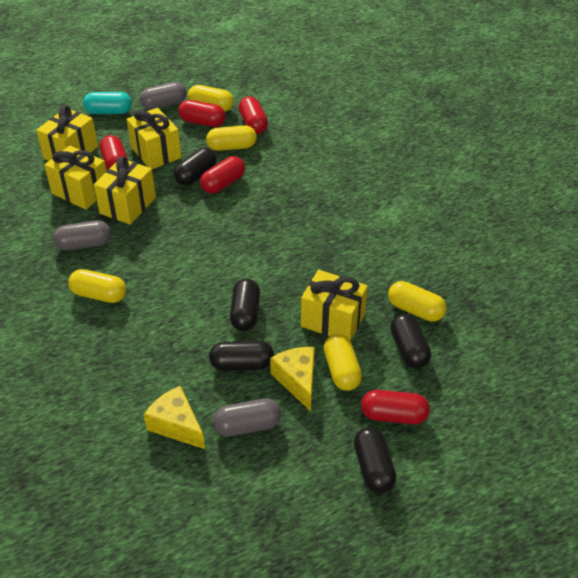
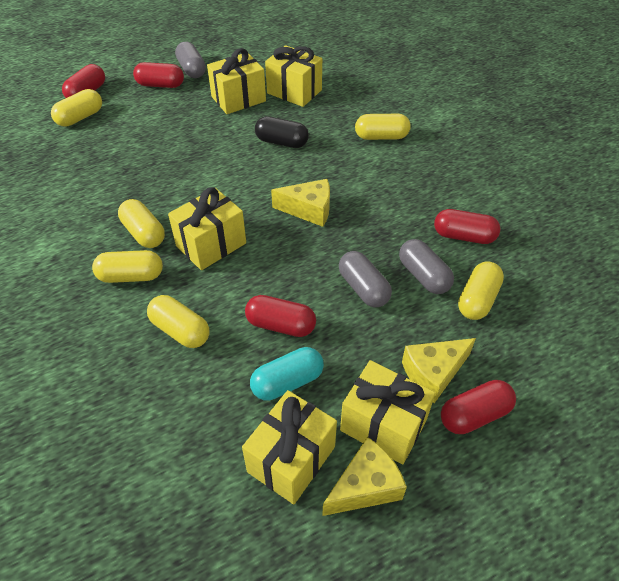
black capsule: 5 -> 1
yellow capsule: 5 -> 6
yellow cheese: 2 -> 3

